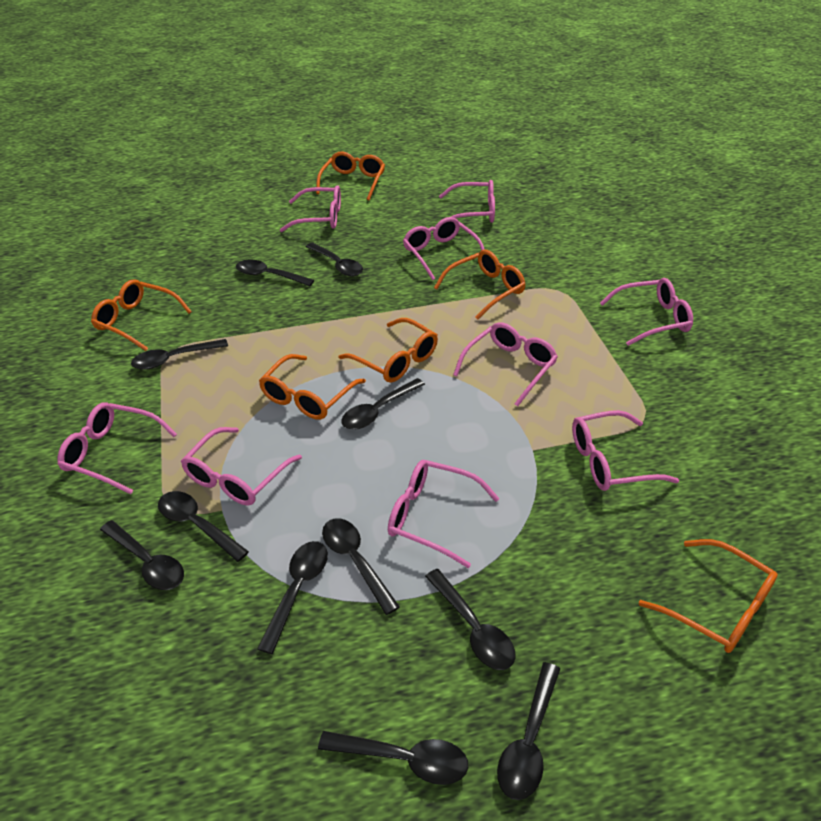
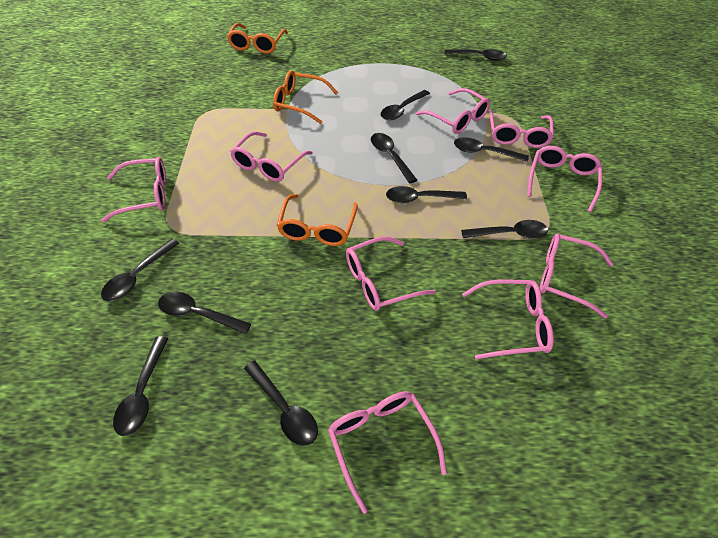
black spoon: 11 -> 10
orange glasses: 6 -> 3

